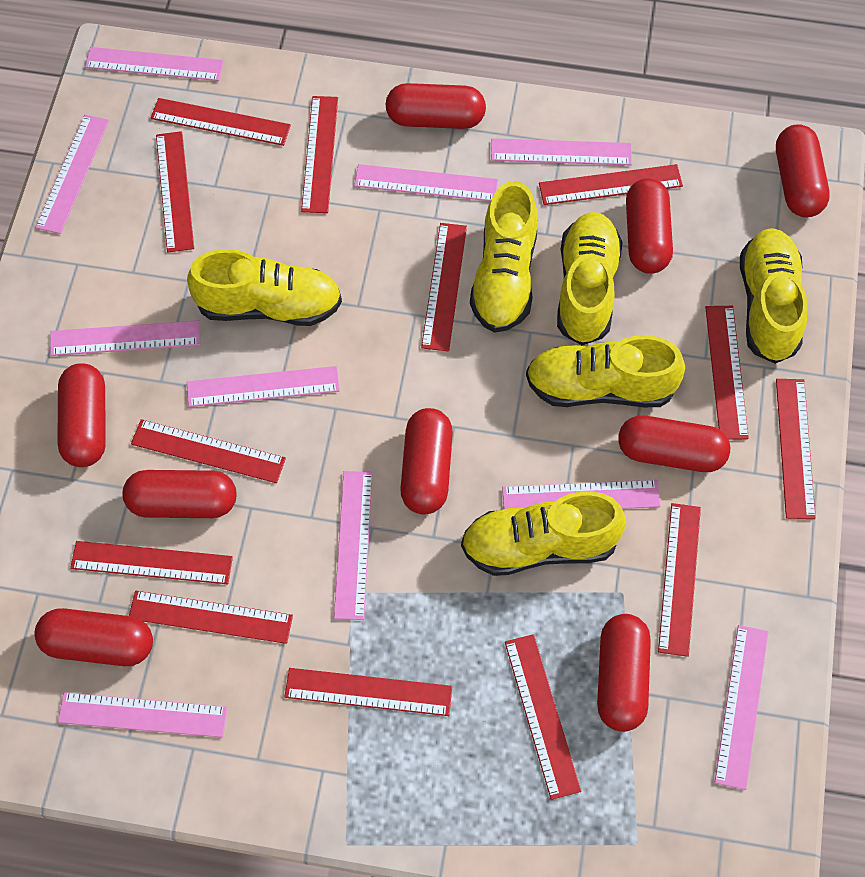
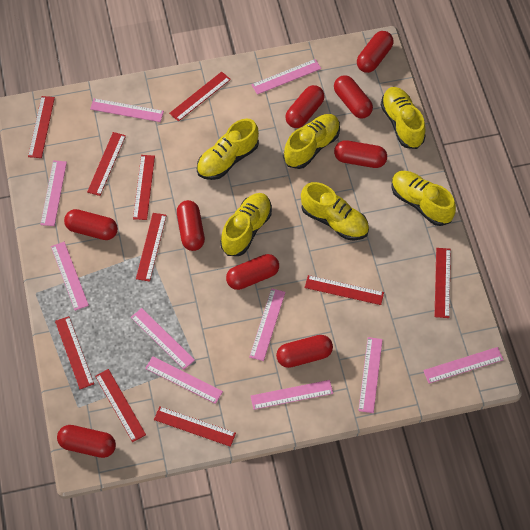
red ruler: 13 -> 10

